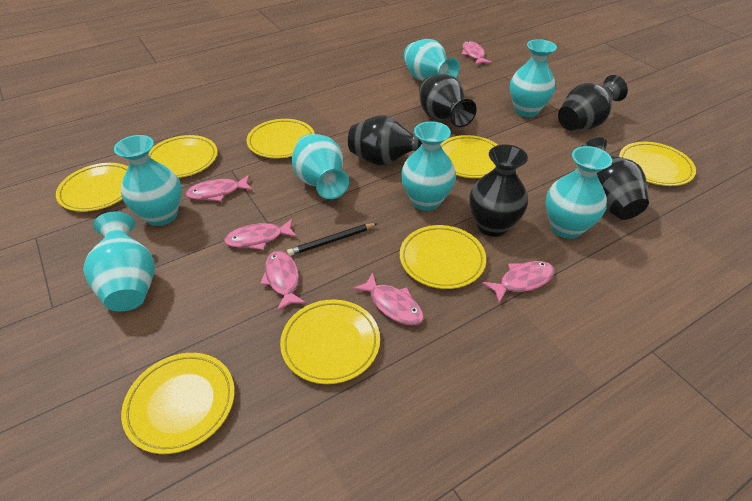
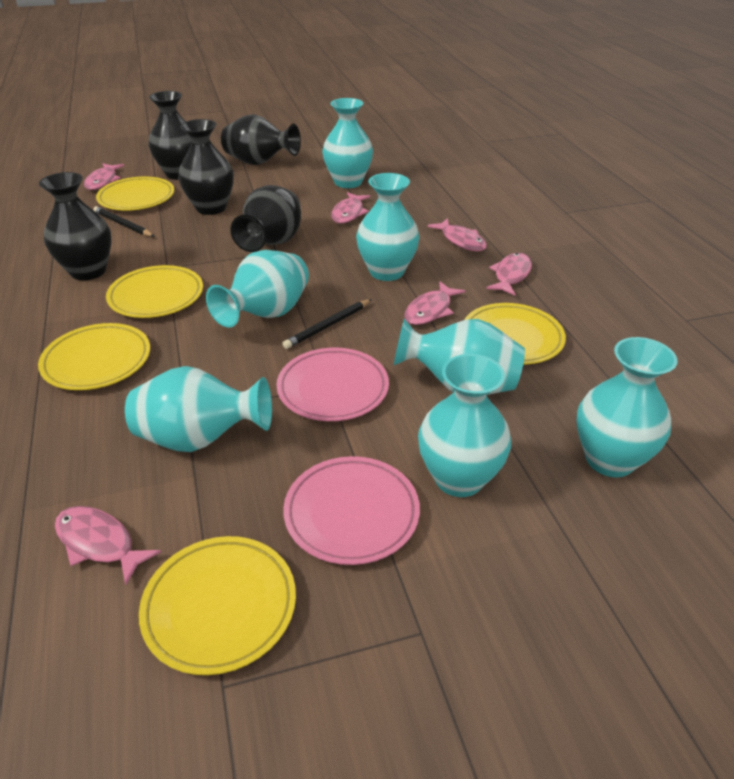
black pencil: 1 -> 2
pink plate: 0 -> 2
yellow plate: 8 -> 5

